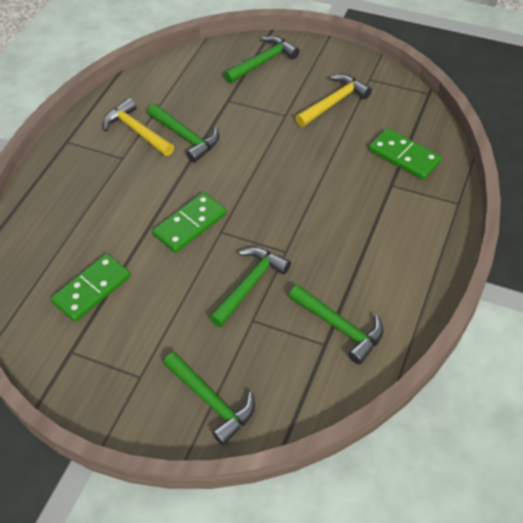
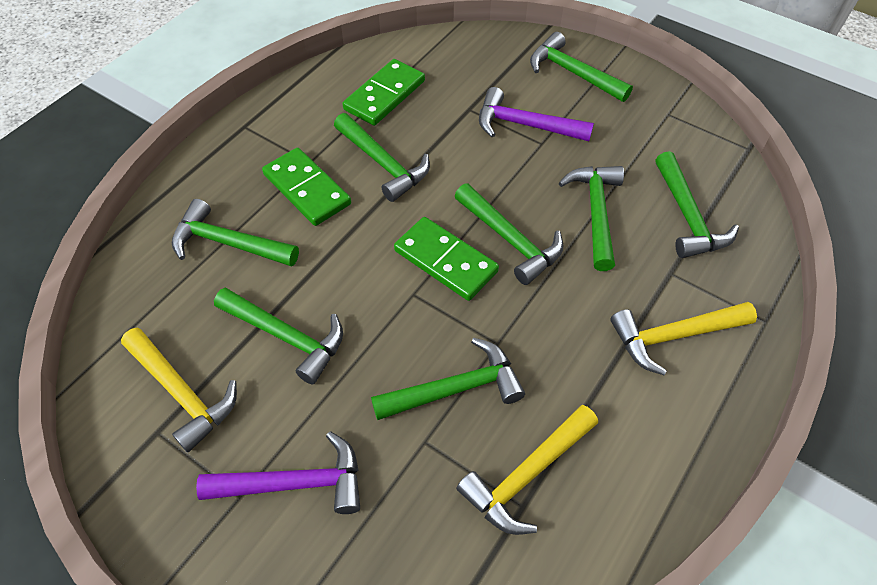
green hammer: 5 -> 8
purple hammer: 0 -> 2
yellow hammer: 2 -> 3

